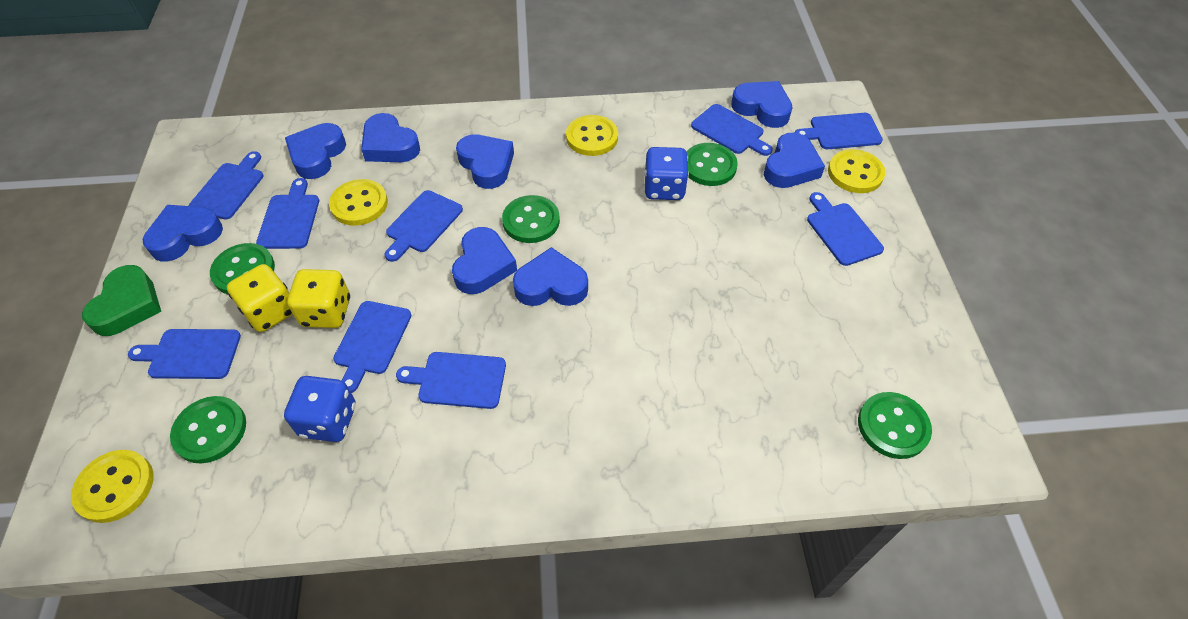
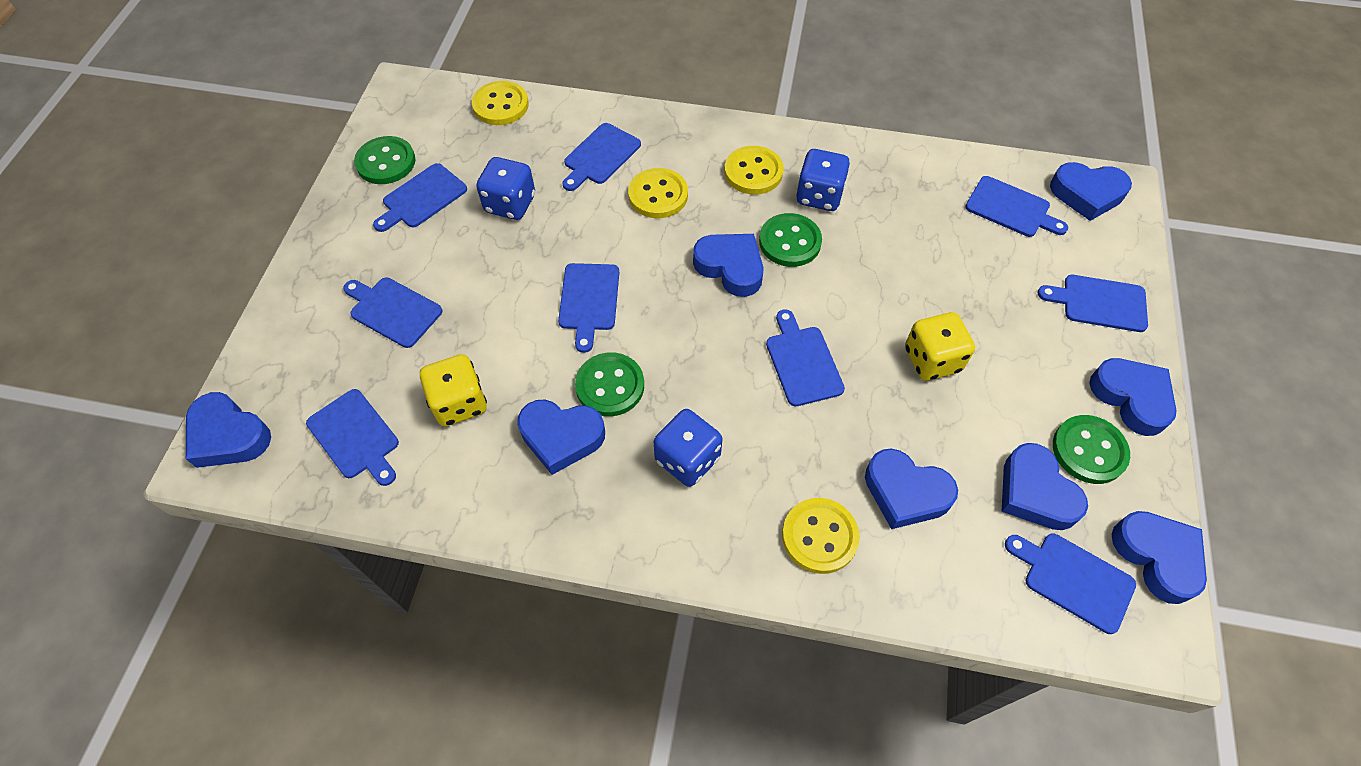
blue dice: 2 -> 3
green button: 5 -> 4
green heart: 1 -> 0

